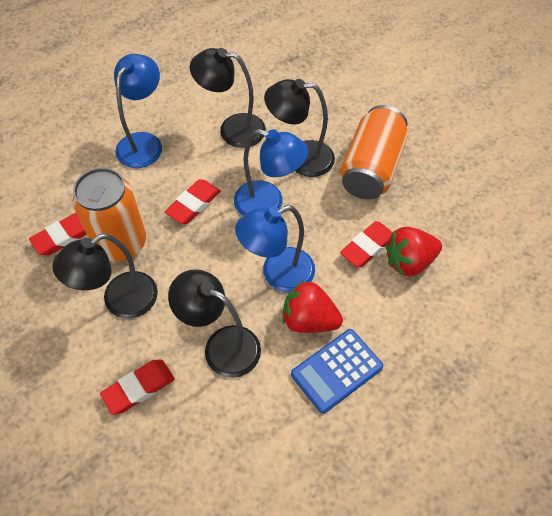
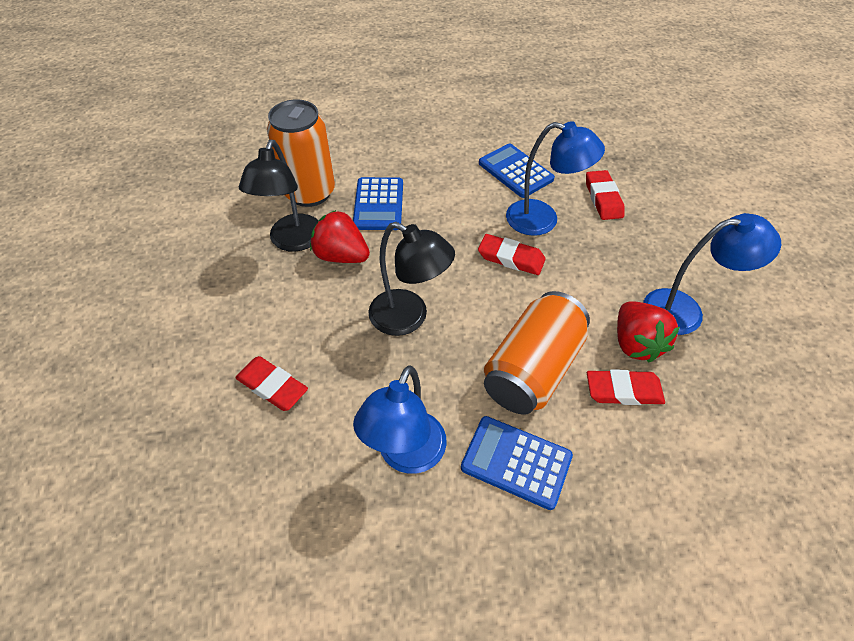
black lamp: 4 -> 2
blue calculator: 1 -> 3

